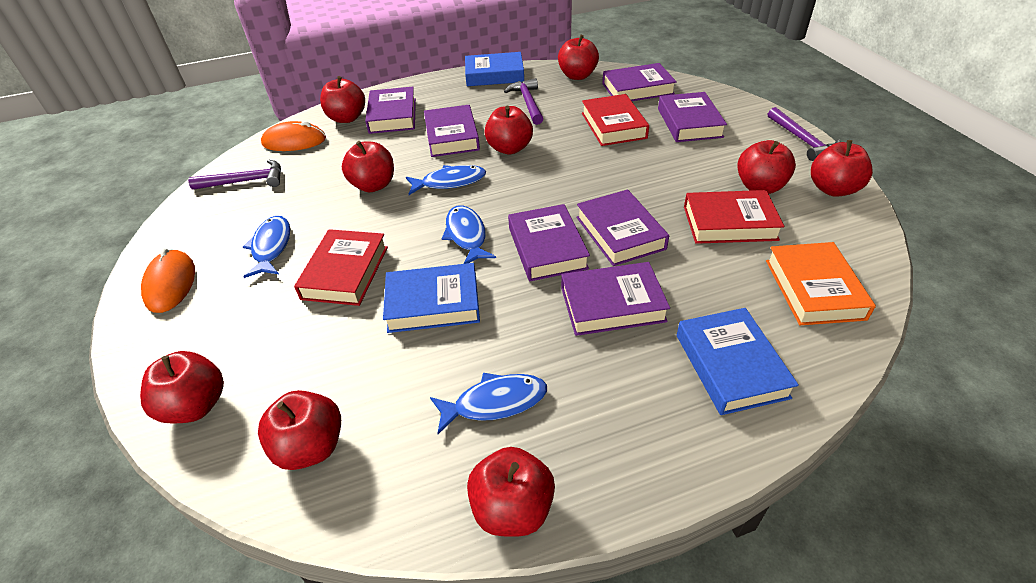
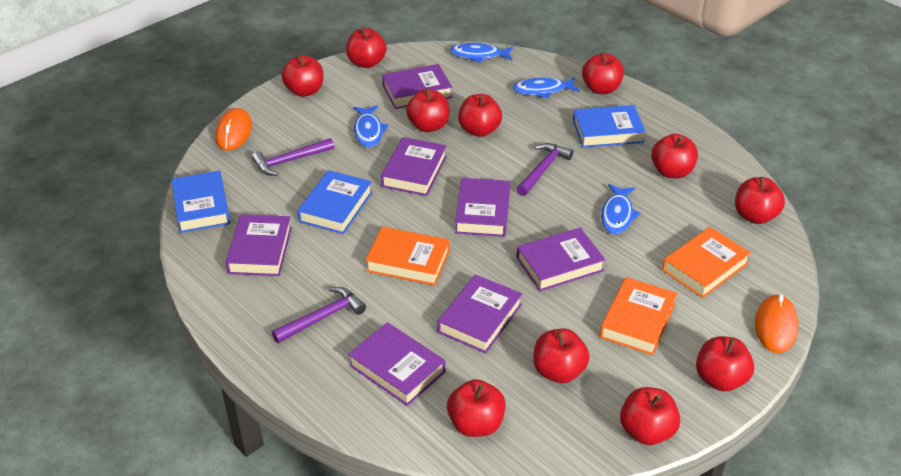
orange book: 1 -> 3
red apple: 9 -> 11
red book: 3 -> 0

